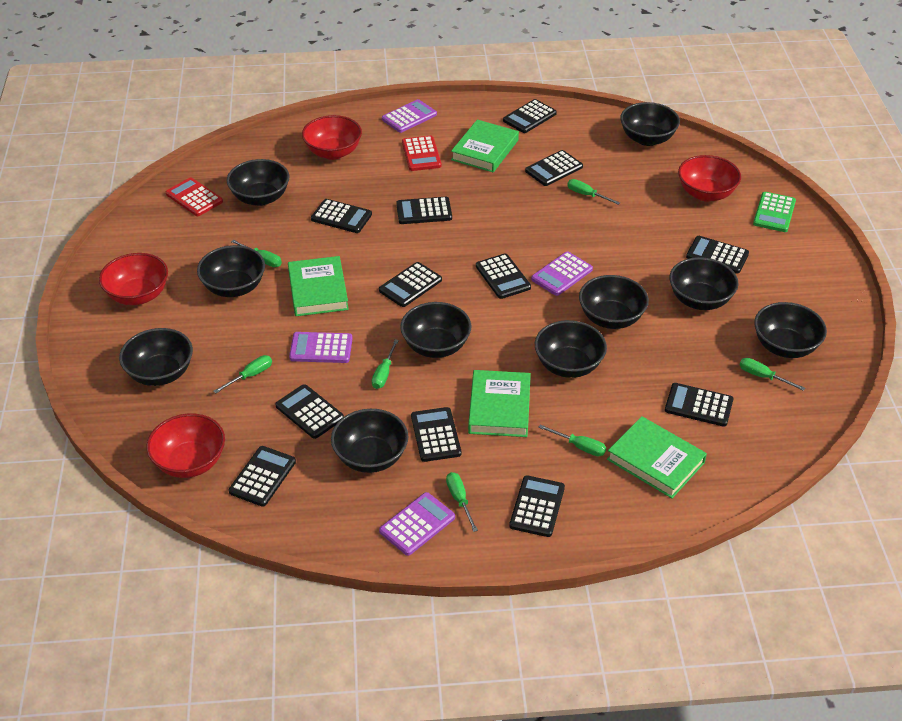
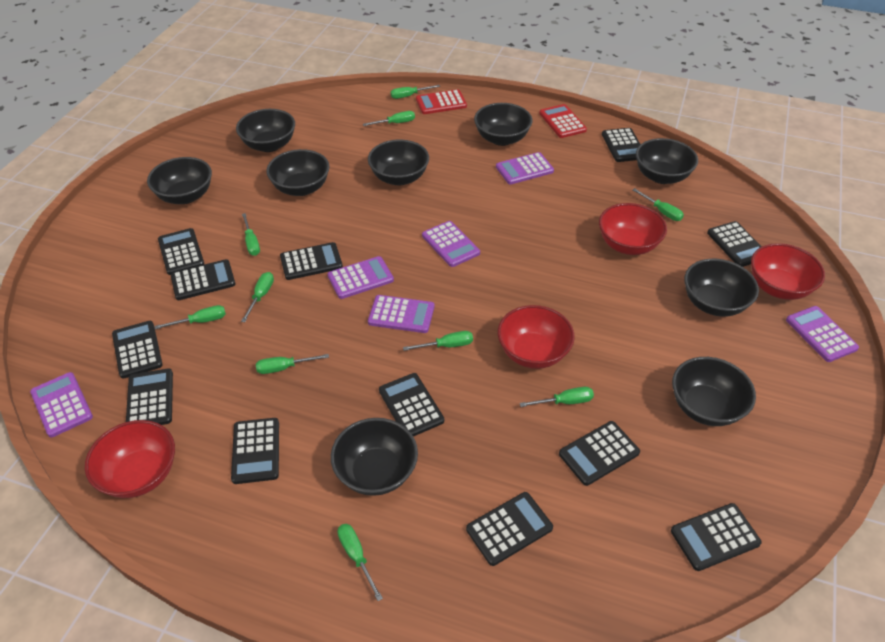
black bowl: 10 -> 9
green book: 4 -> 0
green calculator: 1 -> 0
green screwdriver: 7 -> 10
purple calculator: 4 -> 6

